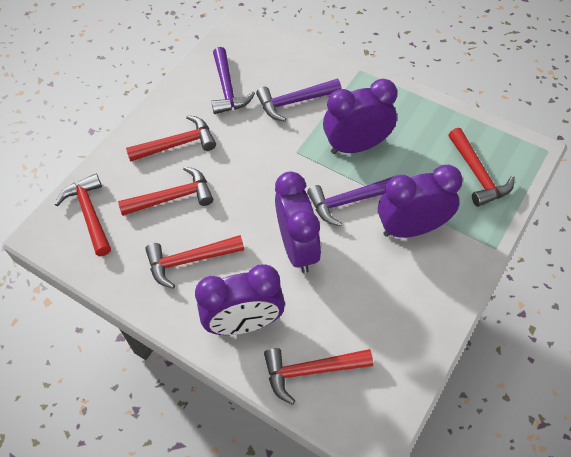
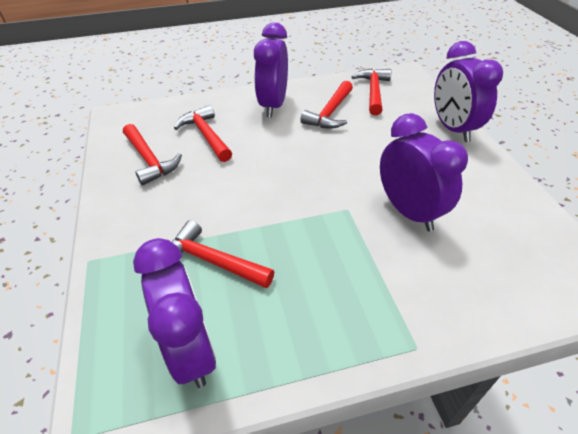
purple hammer: 3 -> 0
red hammer: 6 -> 5

